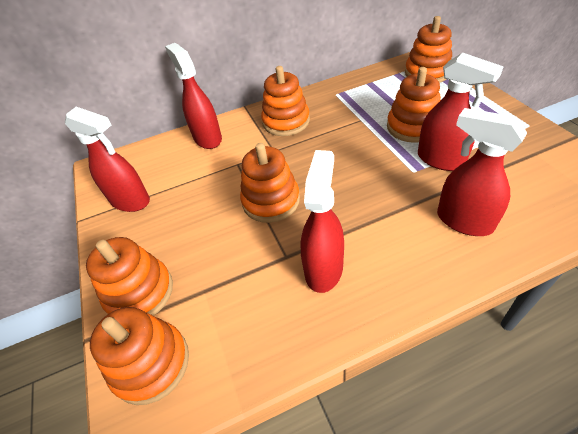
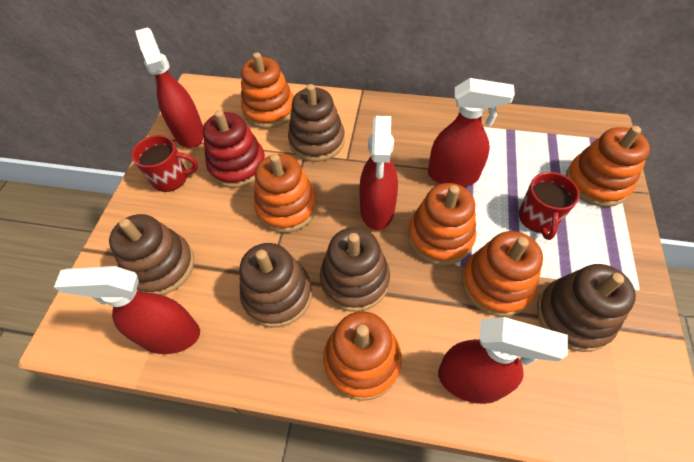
brown stacking toy: 0 -> 5
red mug: 0 -> 2
red stacking toy: 0 -> 1

